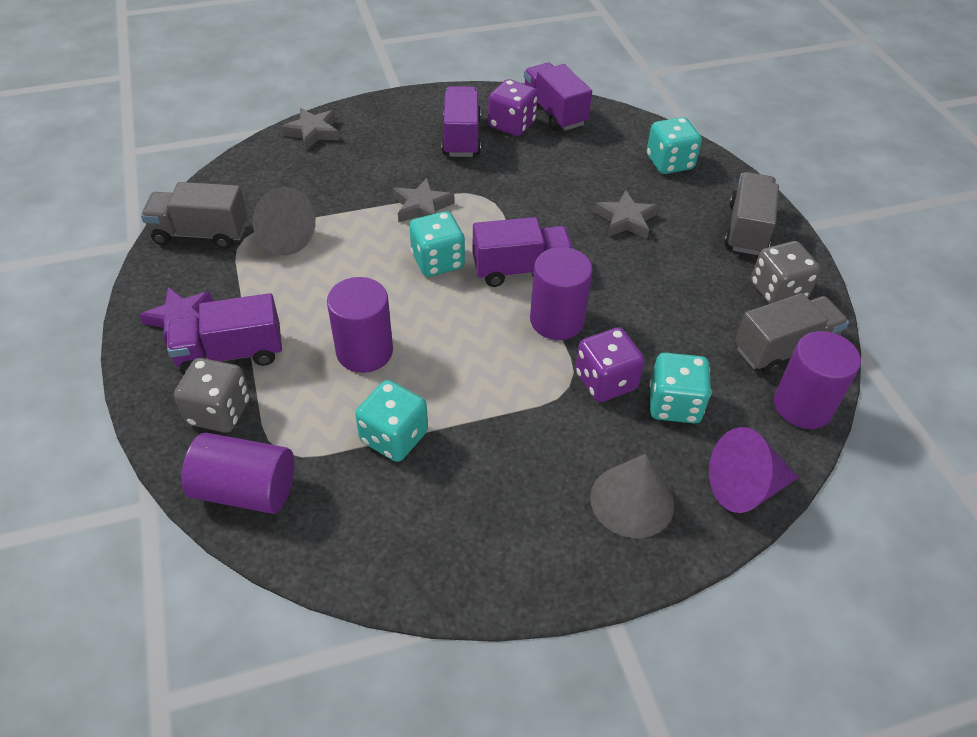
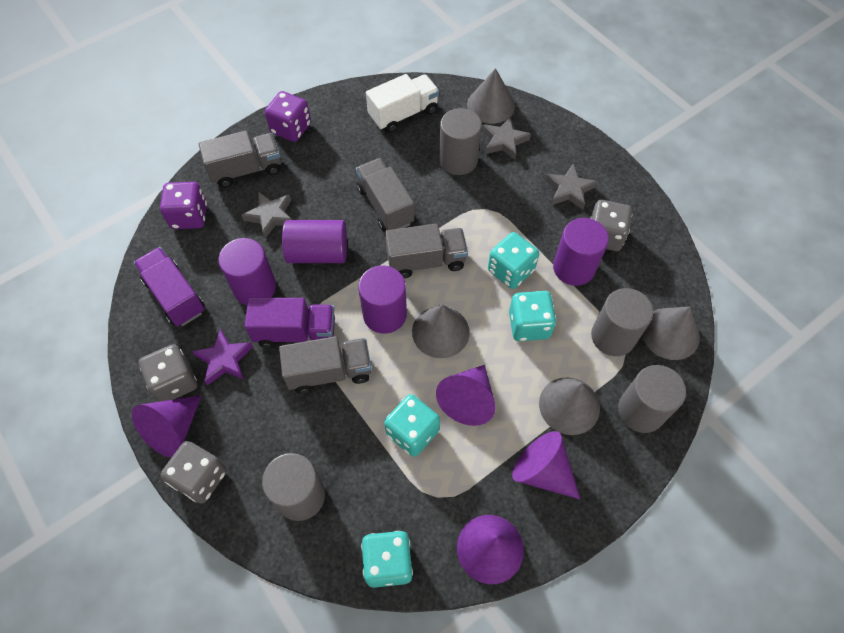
grey cone: 2 -> 4
grey cylinder: 0 -> 4
grey dice: 2 -> 3
grey truck: 3 -> 4
purple cone: 1 -> 4
purple truck: 4 -> 2
white truck: 0 -> 1

